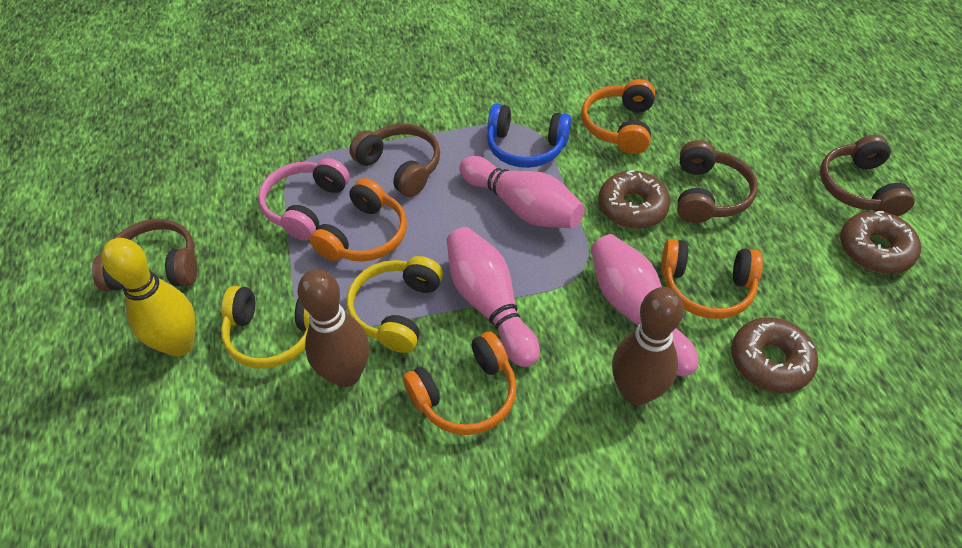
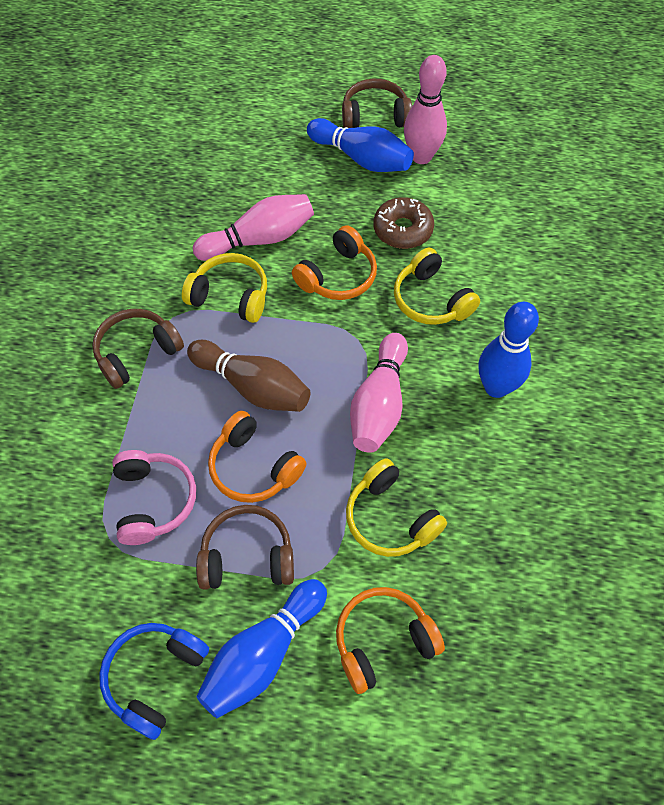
blue bowling pin: 0 -> 3
brown bowling pin: 2 -> 1
brown donut: 3 -> 1
brown headphones: 4 -> 3
orange headphones: 4 -> 3
yellow bowling pin: 1 -> 0
yellow headphones: 2 -> 3

